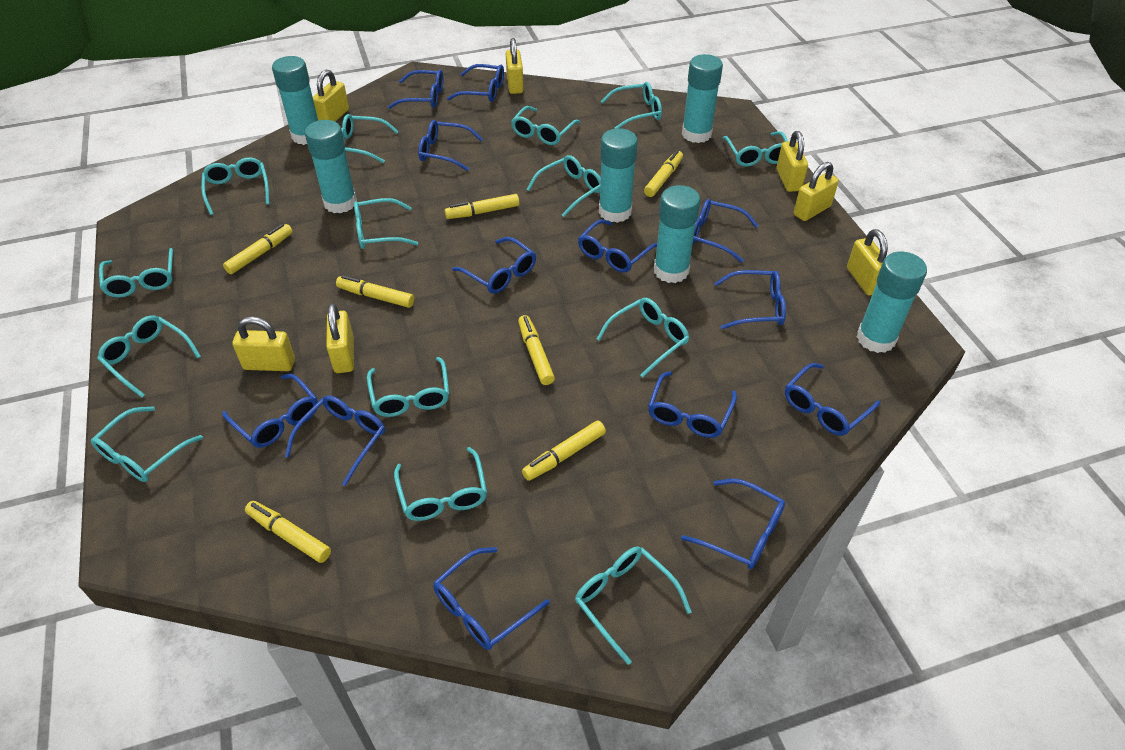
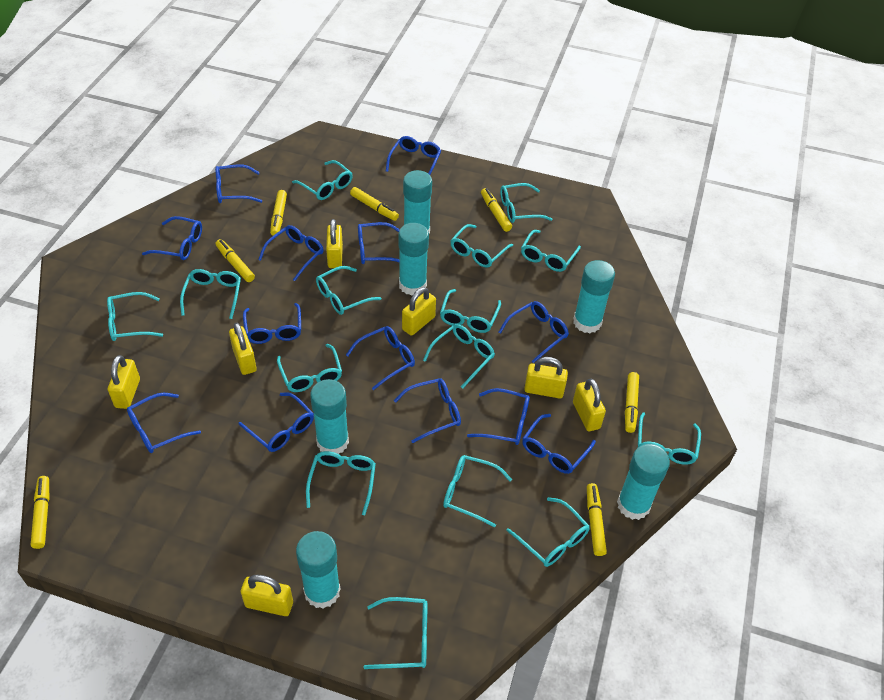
turquoise glasses: 14 -> 15

